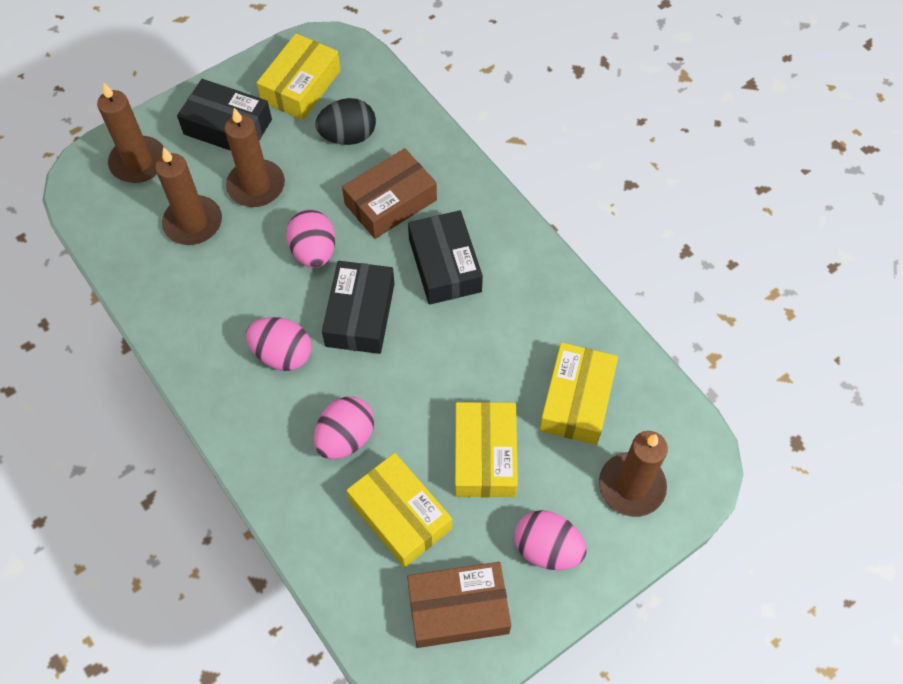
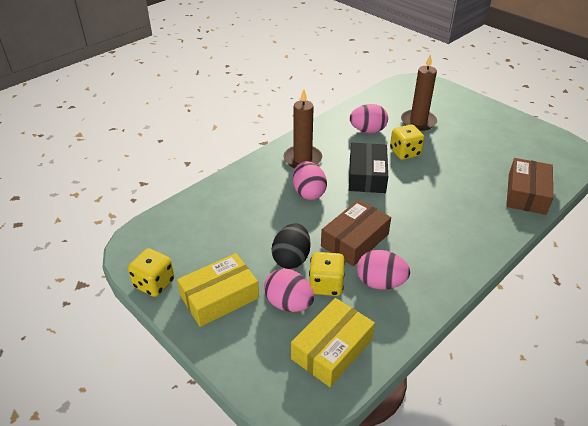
black box: 3 -> 1
brown candle: 4 -> 2
yellow box: 4 -> 2
yellow dice: 0 -> 3

